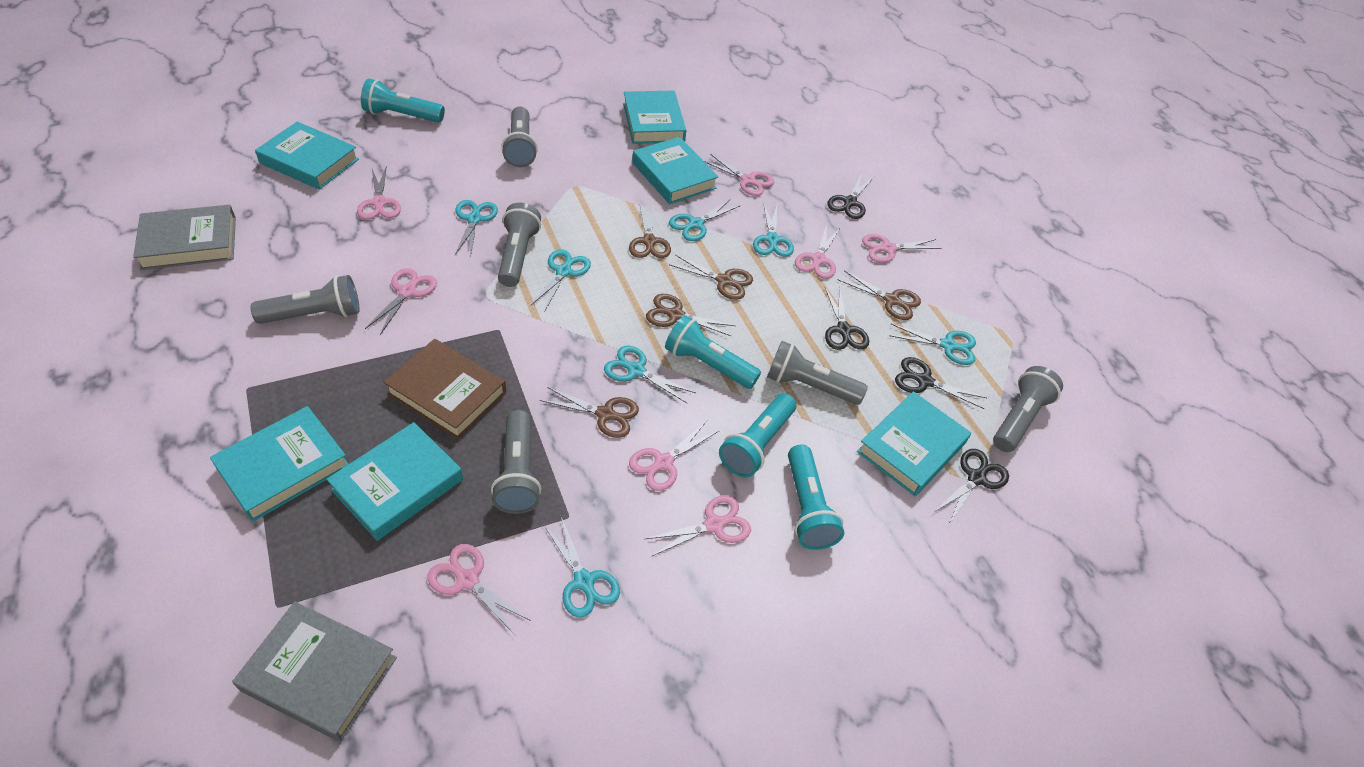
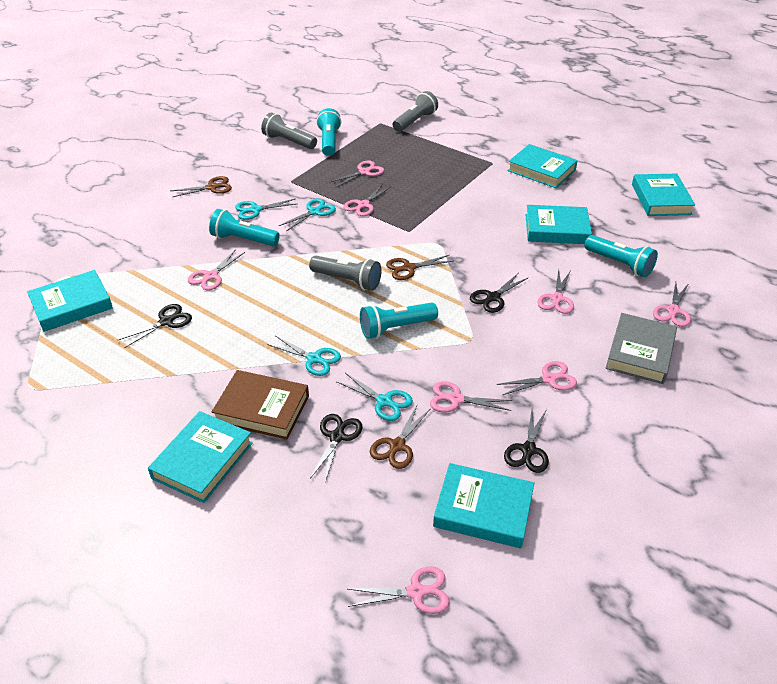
brown scissors: 5 -> 3
grey book: 2 -> 1
grey flashlight: 6 -> 3
turquoise scissors: 7 -> 4

